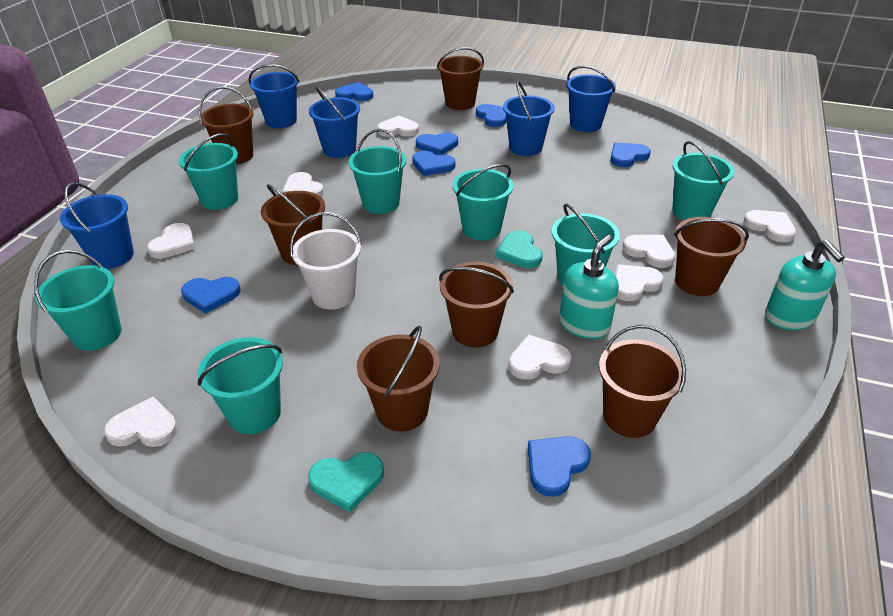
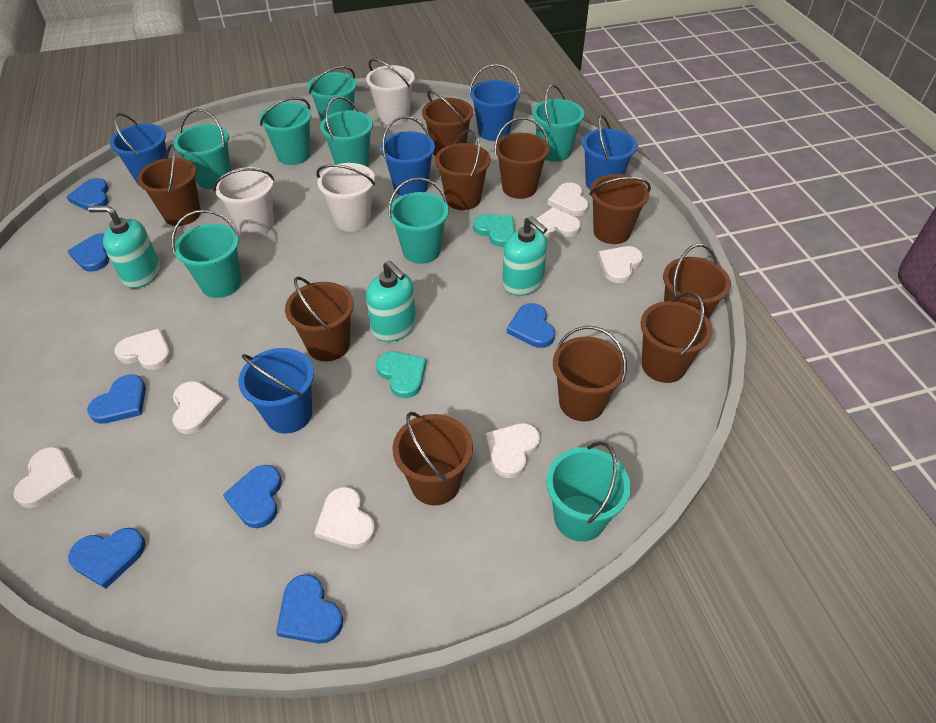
brown bucket: 7 -> 10
turquoise bucket: 7 -> 8
turquoise soap dispenser: 2 -> 3
white bucket: 1 -> 3

